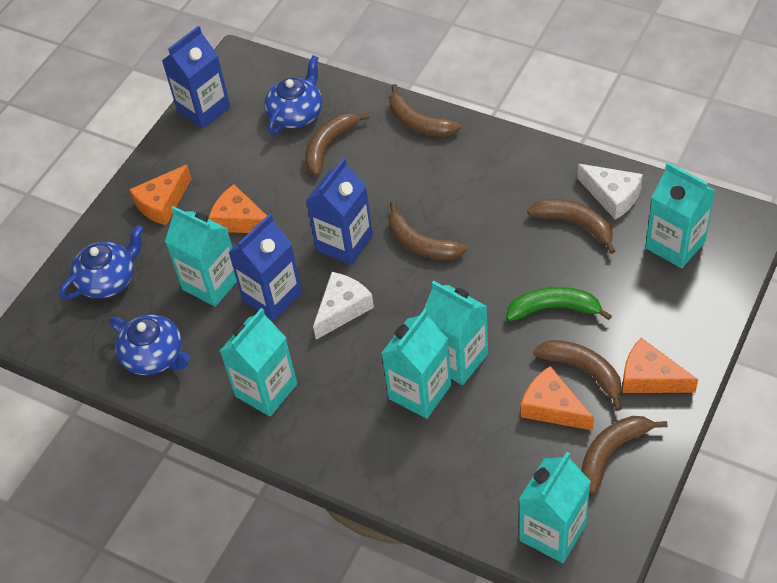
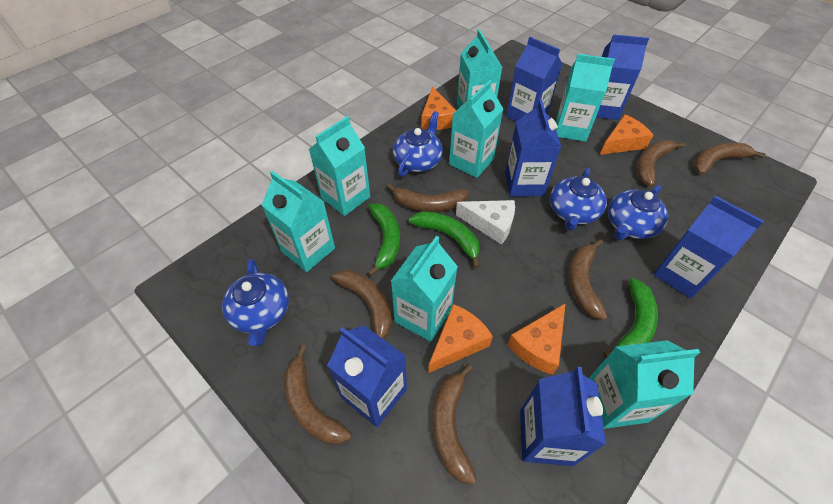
blue carton: 3 -> 6
blue teapot: 3 -> 4
brown banana: 6 -> 7
green banana: 1 -> 3
turquoise carton: 6 -> 7
white cheese: 2 -> 1

